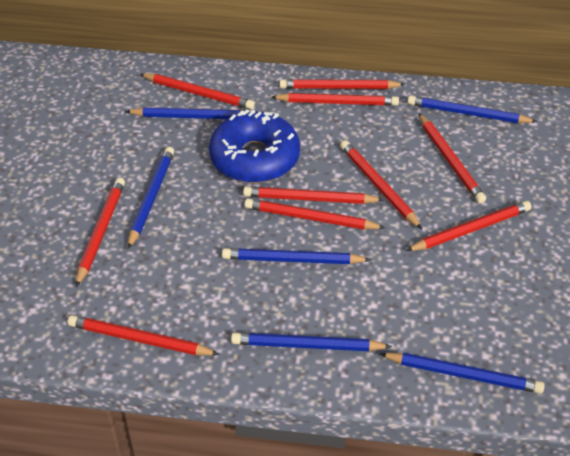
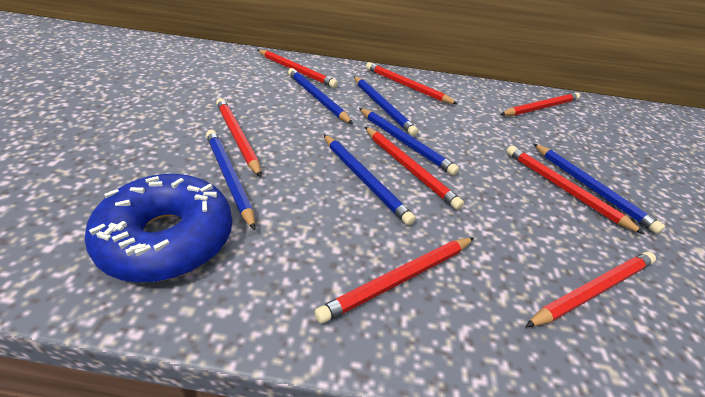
red pencil: 10 -> 8

